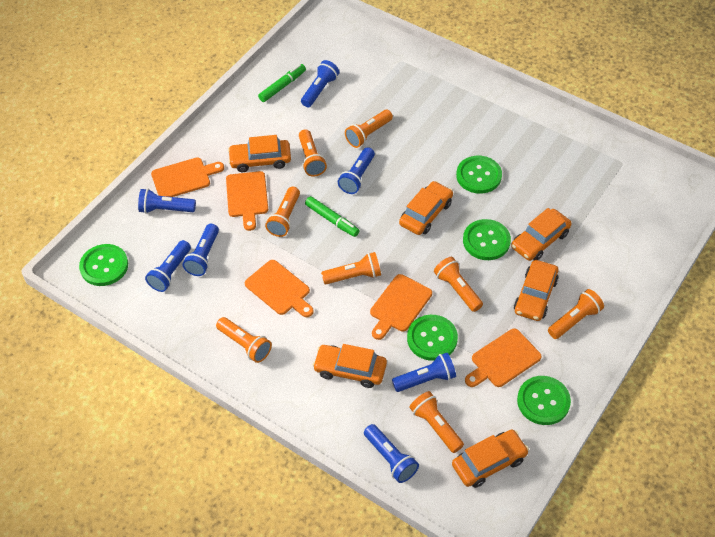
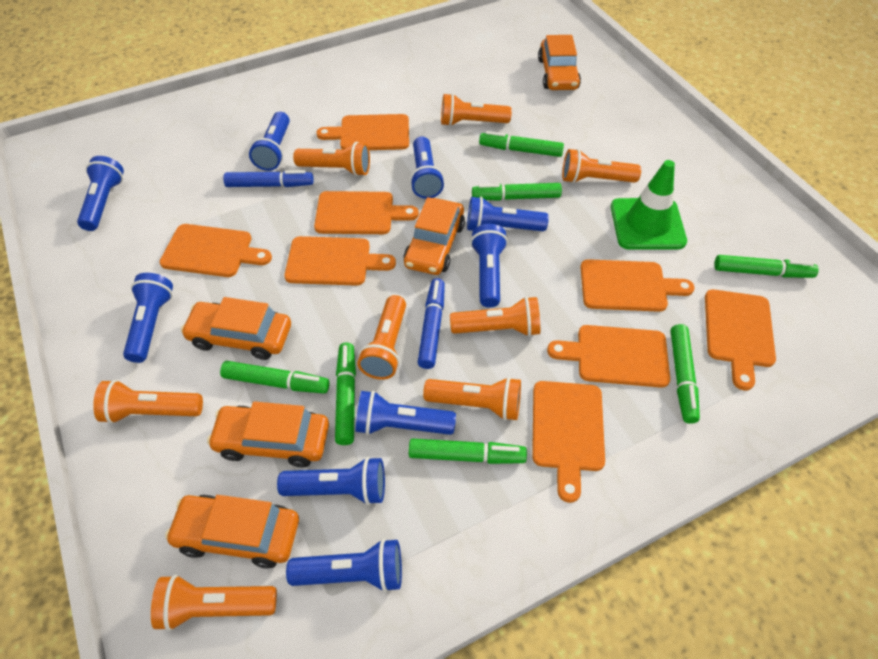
blue flashlight: 7 -> 9
blue marker: 0 -> 2
green button: 5 -> 0
green marker: 2 -> 7
green traffic cone: 0 -> 1
orange car: 6 -> 5
orange cutting board: 5 -> 8

